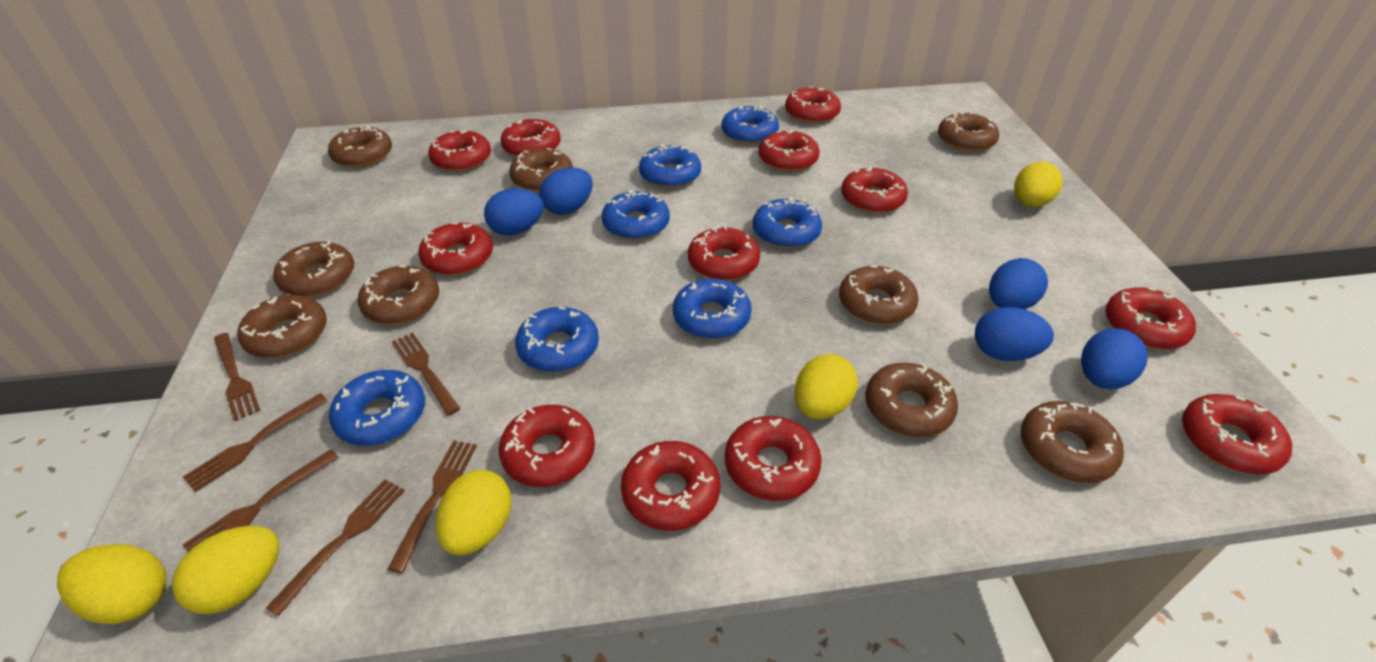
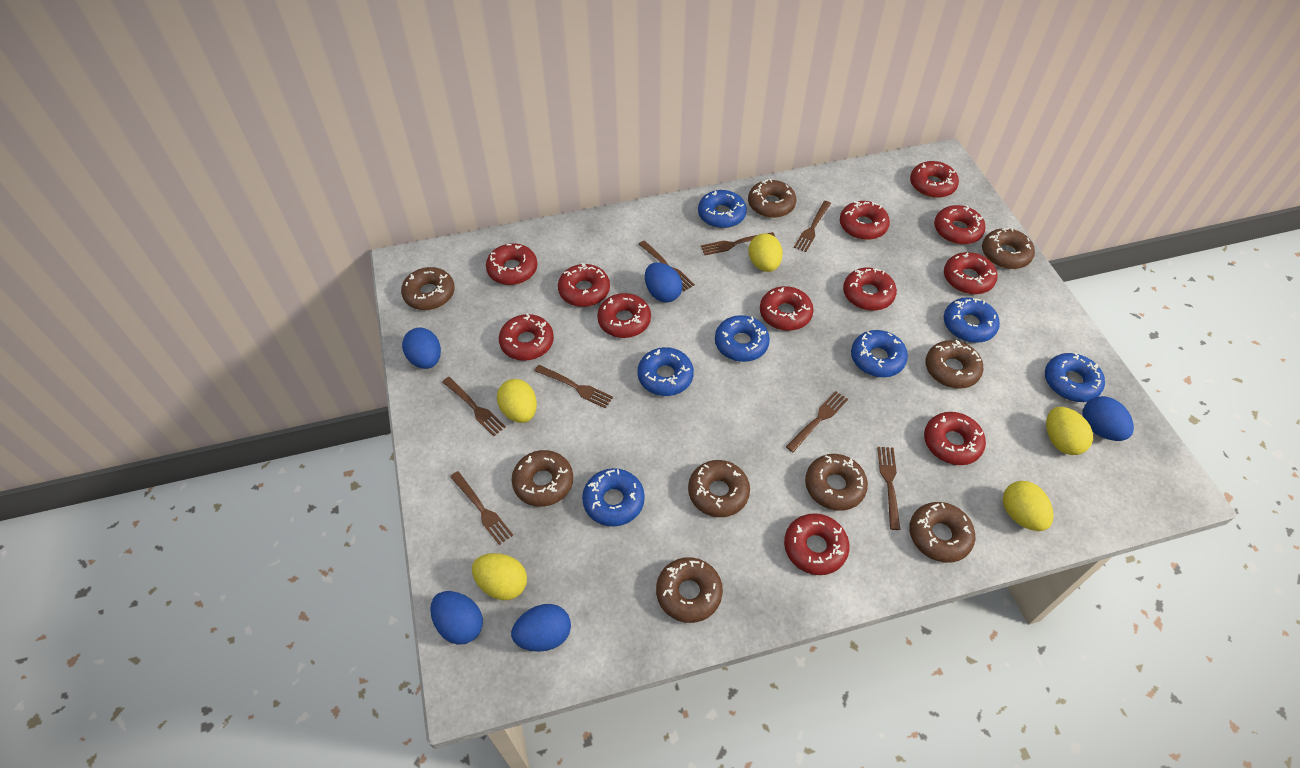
brown fork: 6 -> 8

